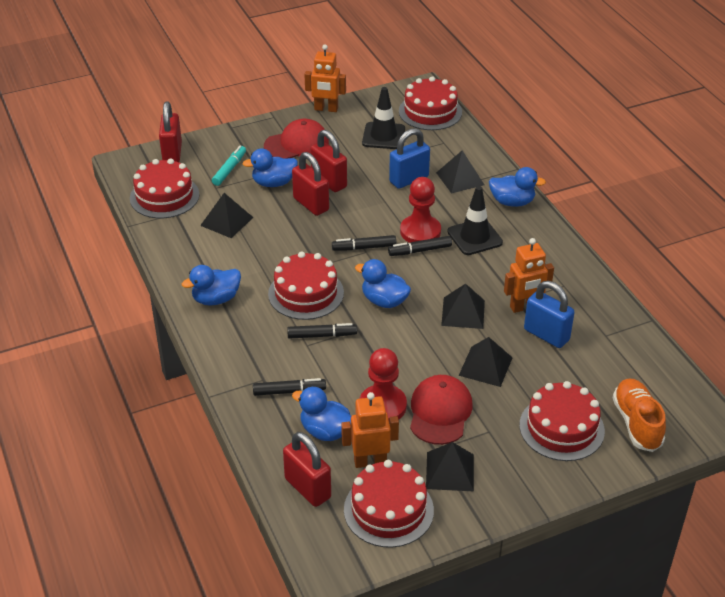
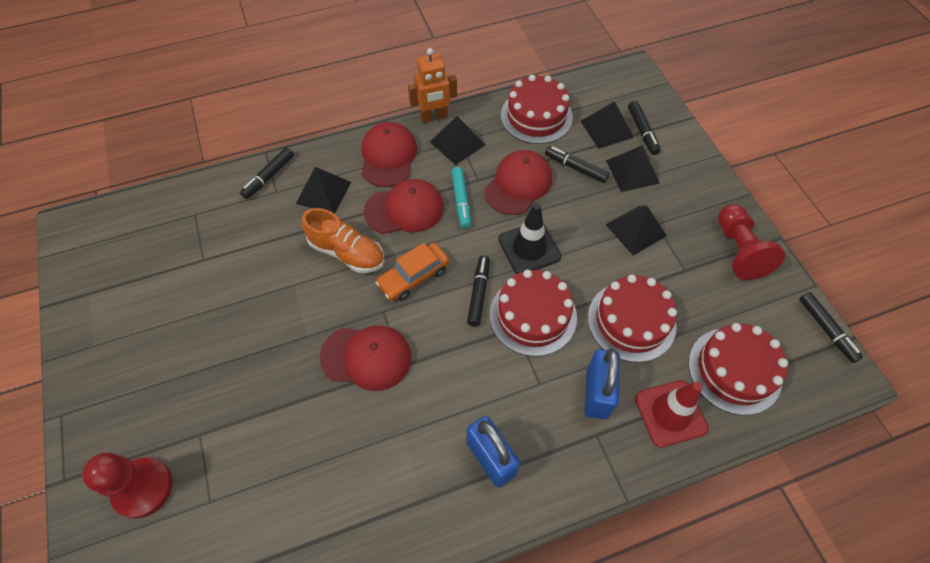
black marker: 4 -> 5
black traffic cone: 2 -> 1
blue duck: 5 -> 0
orange car: 0 -> 1
orange robot: 3 -> 1
red cake: 5 -> 4
red cap: 2 -> 4
red padlock: 4 -> 0
red traffic cone: 0 -> 1

